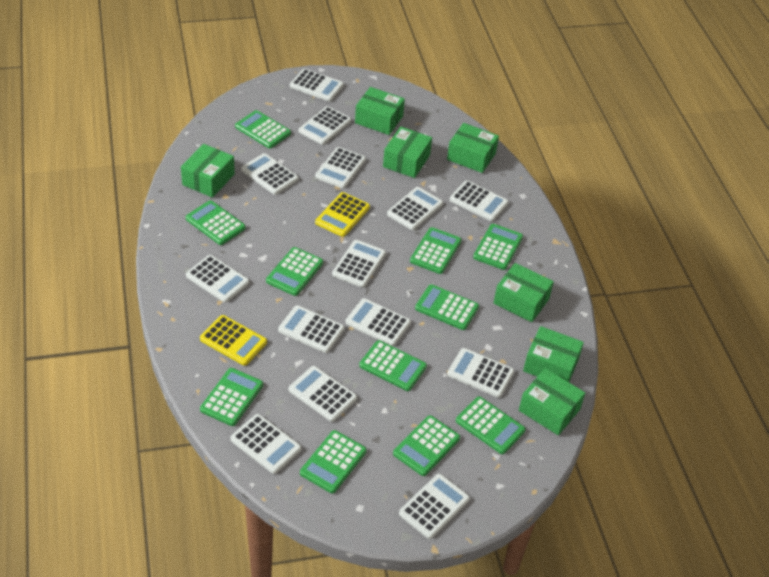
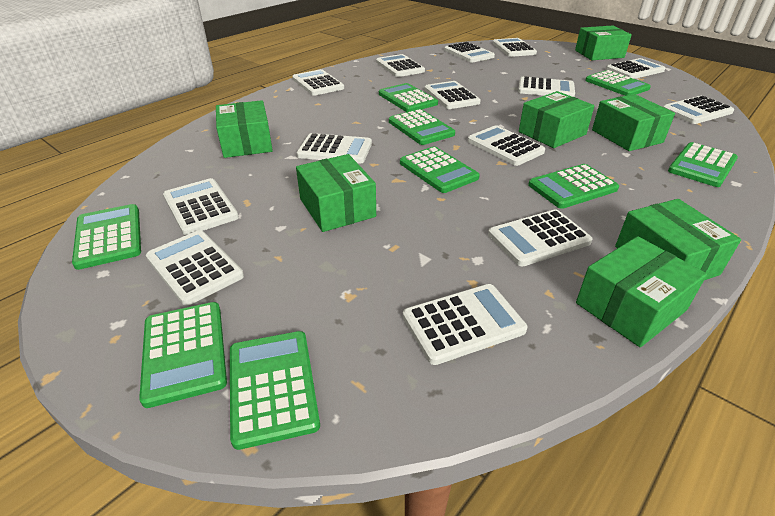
green calculator: 11 -> 9
yellow calculator: 2 -> 0

